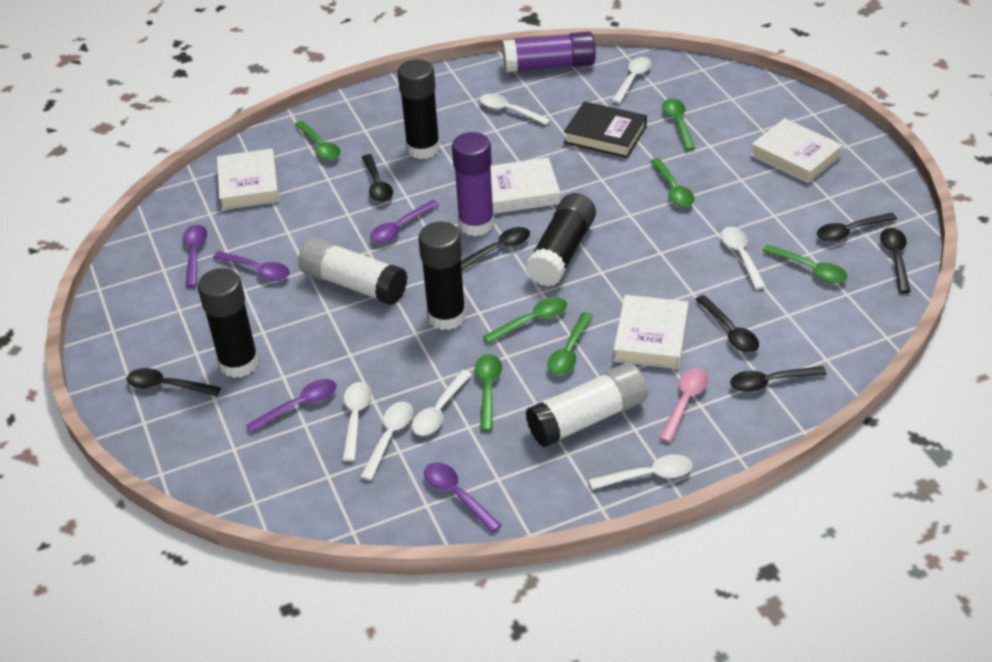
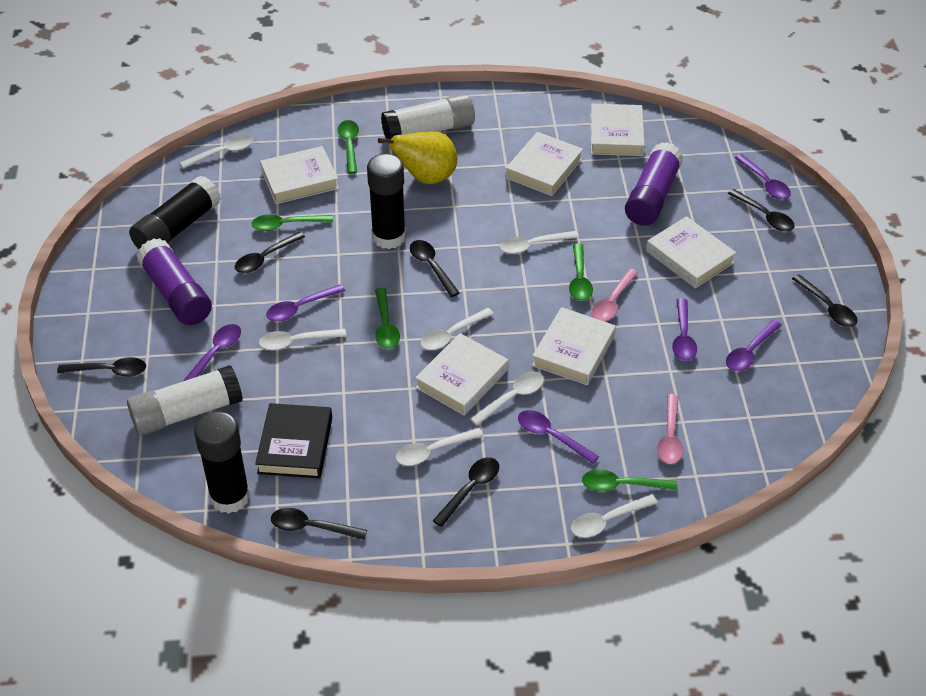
black glue stick: 4 -> 3
green spoon: 7 -> 5
pink spoon: 1 -> 2
purple spoon: 5 -> 6
white book: 4 -> 6
yellow pear: 0 -> 1

